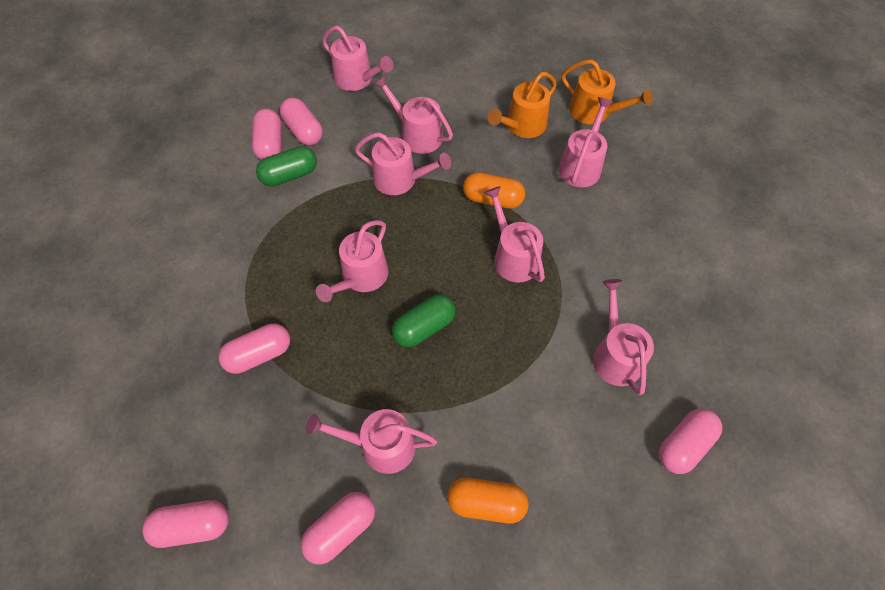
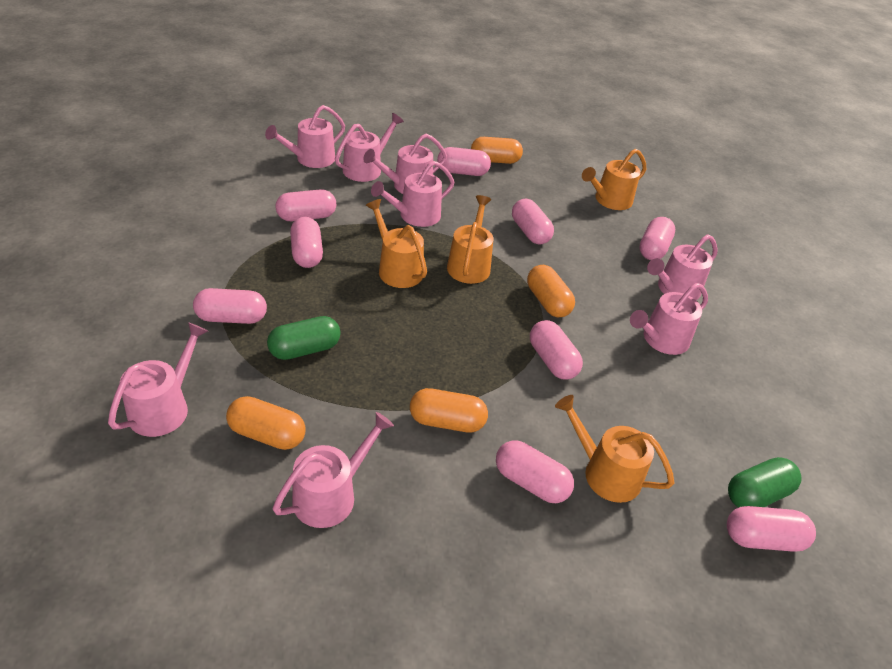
orange capsule: 2 -> 4
orange watering can: 2 -> 4
pink capsule: 6 -> 9

